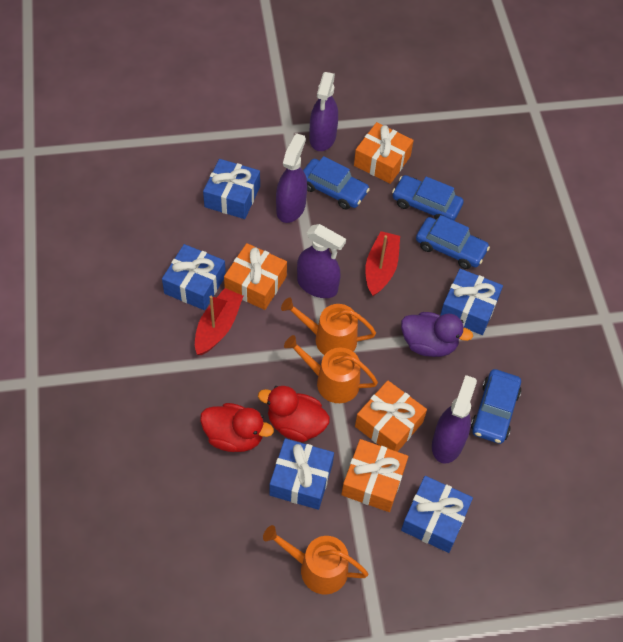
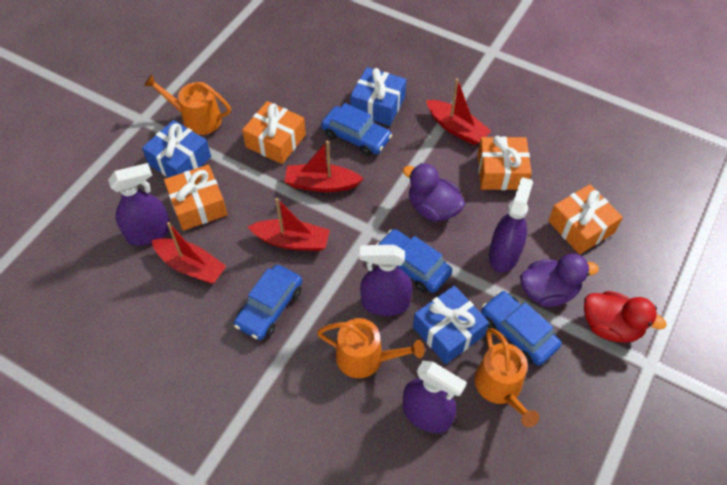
blue gift: 5 -> 3
purple duck: 1 -> 2
red boat: 2 -> 4
red duck: 2 -> 1

